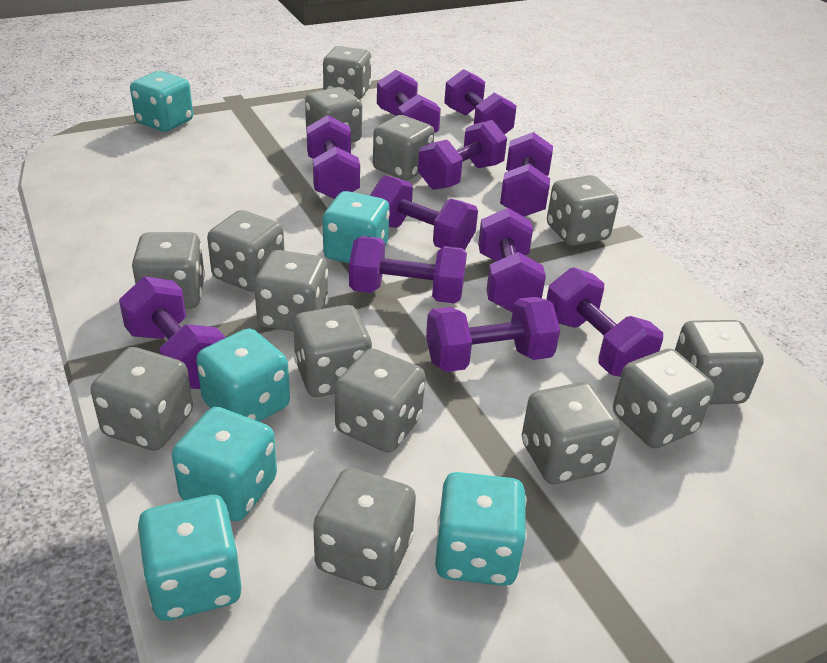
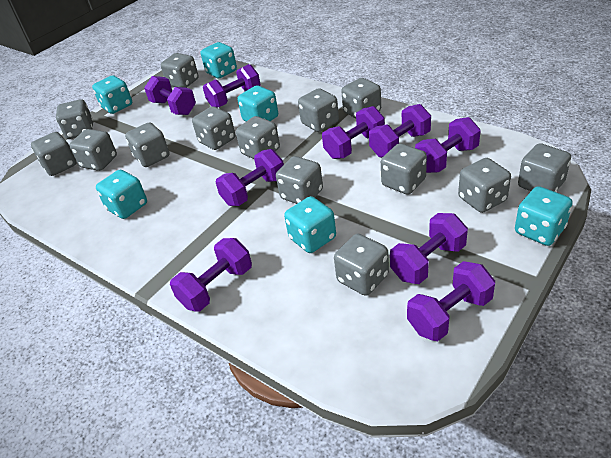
purple dumbbell: 11 -> 9

